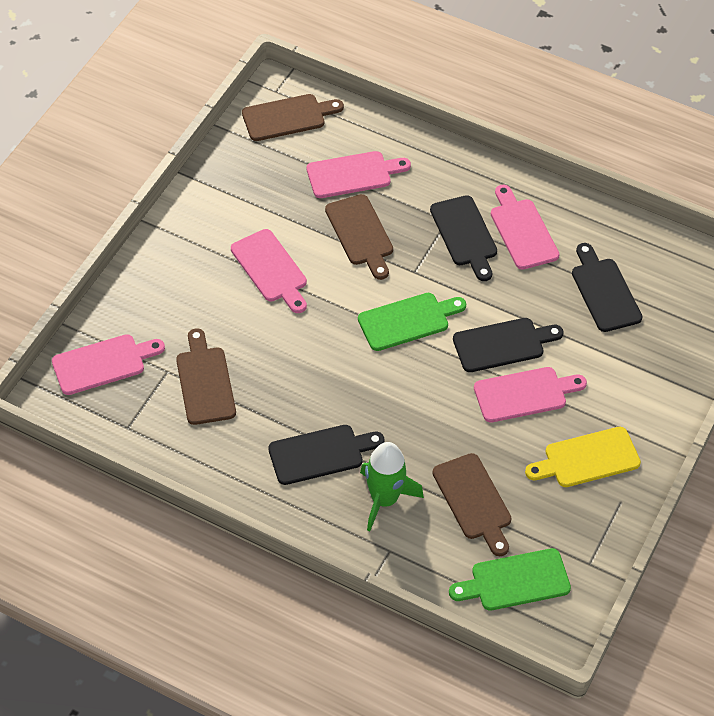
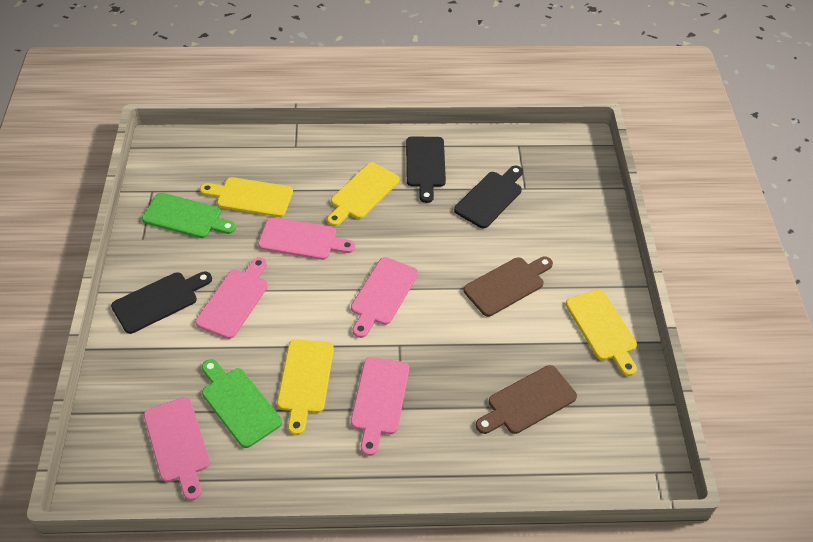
black cutting board: 4 -> 3
brown cutting board: 4 -> 2
green rocket: 1 -> 0
yellow cutting board: 1 -> 4

